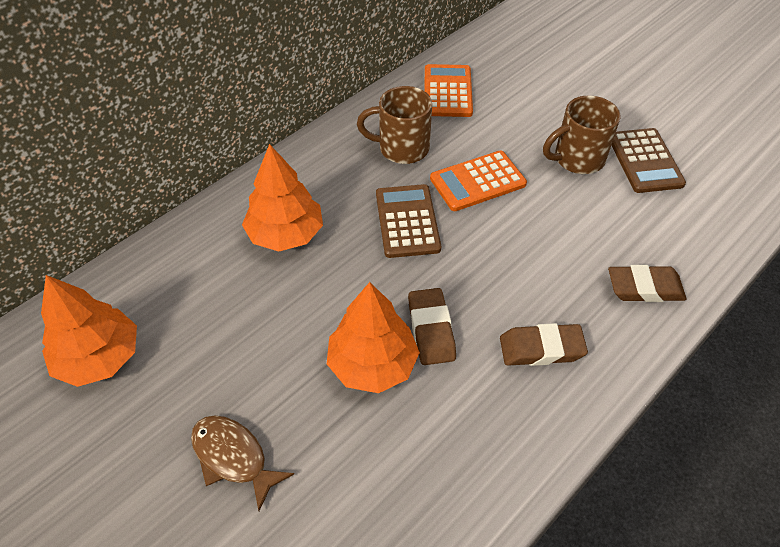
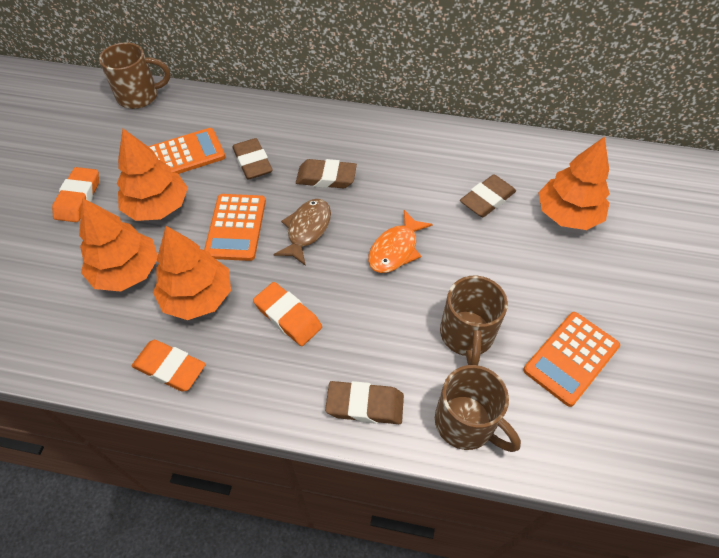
brown calculator: 2 -> 0
brown eraser: 3 -> 4
brown mug: 2 -> 3
orange calculator: 2 -> 3
orange eraser: 0 -> 3
orange fish: 0 -> 1
orange tree: 3 -> 4

